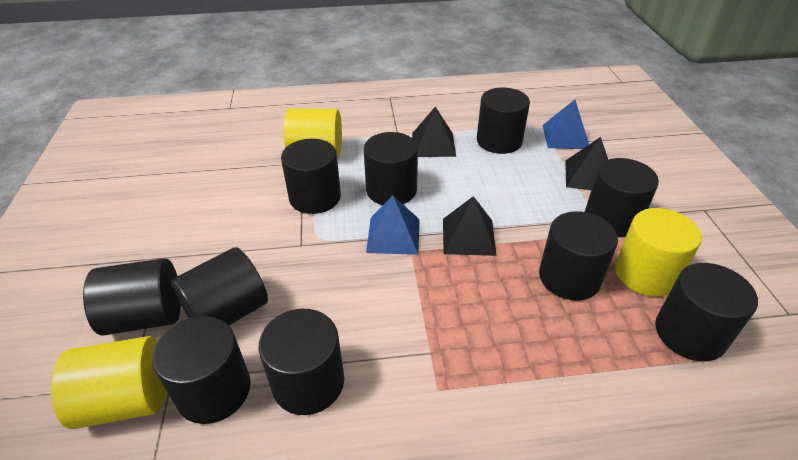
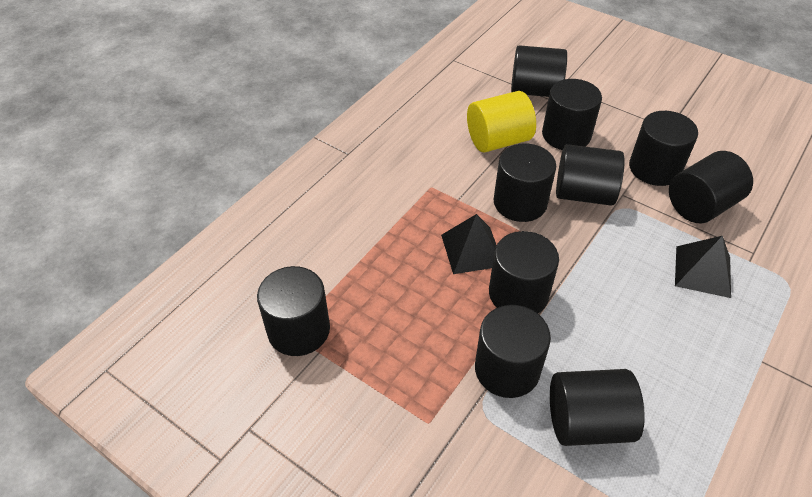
black pyramid: 3 -> 2
blue pyramid: 2 -> 0
yellow cylinder: 3 -> 1

